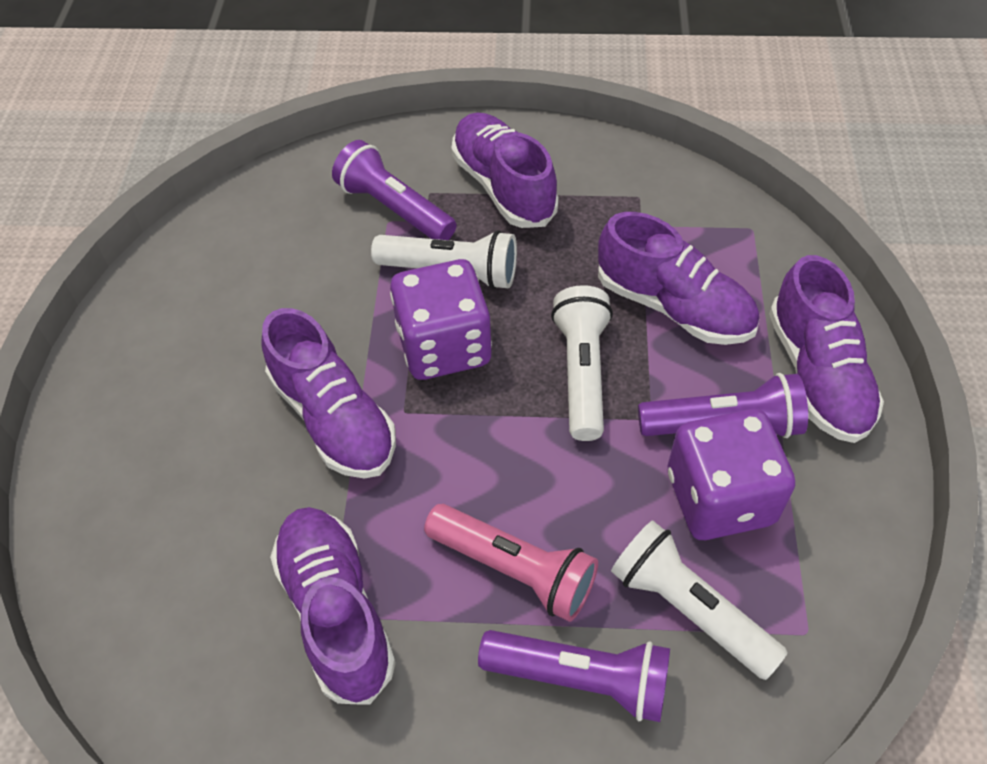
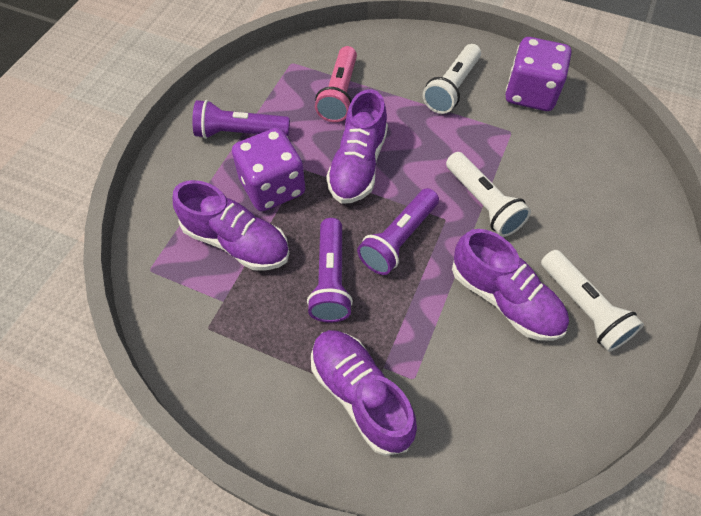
purple shoe: 5 -> 4

